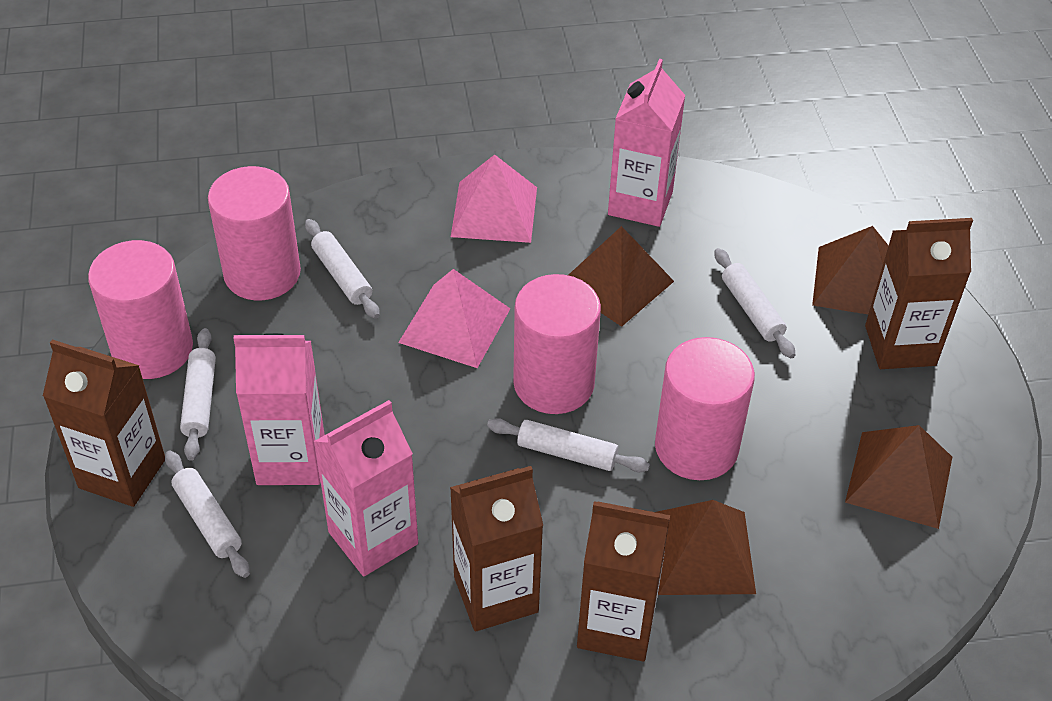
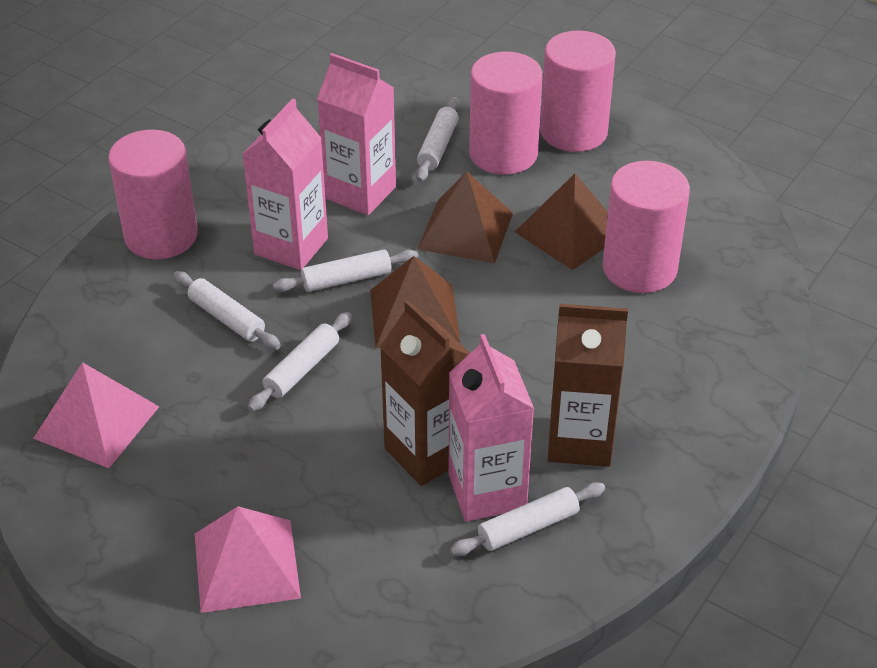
brown carton: 4 -> 2
brown pyramid: 4 -> 3

